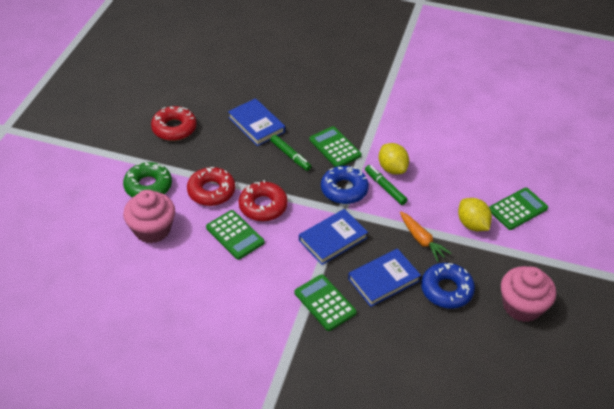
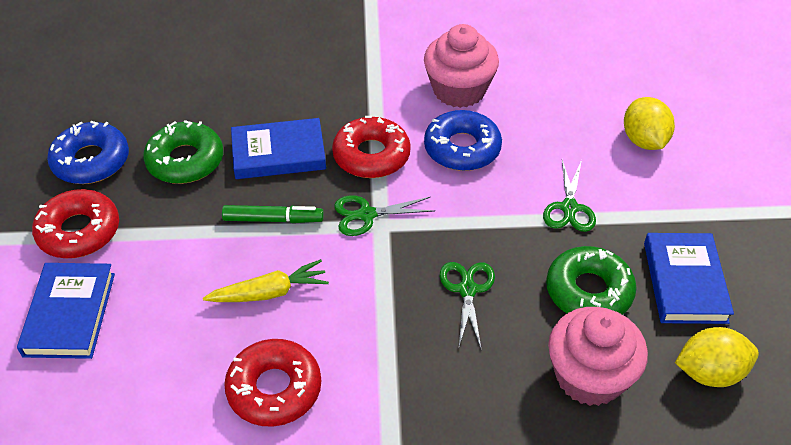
green calculator: 4 -> 0
green donut: 1 -> 2
green marker: 2 -> 1
green scissors: 0 -> 3
orange carrot: 1 -> 0
yellow carrot: 0 -> 1

